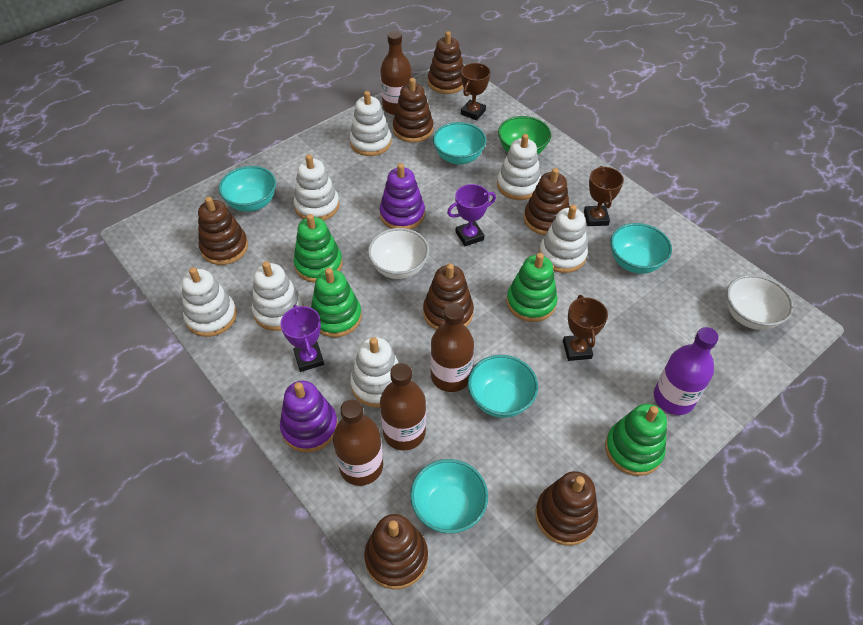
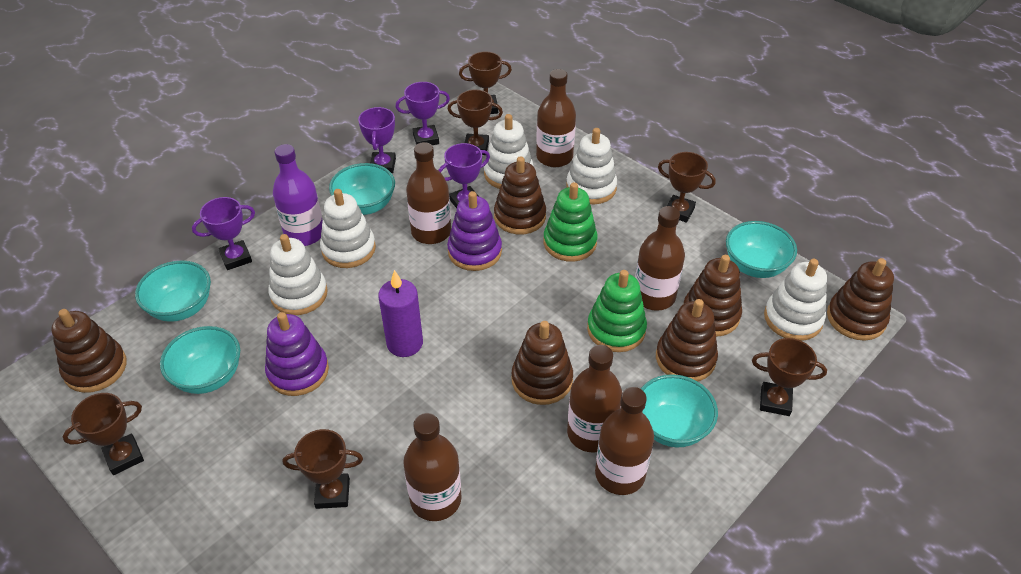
brown bottle: 4 -> 6
brown stacking toy: 7 -> 6
brown trophy: 3 -> 6
green bowl: 1 -> 0
green stacking toy: 4 -> 2
purple candle: 0 -> 1
purple trophy: 2 -> 4
white bowl: 2 -> 0
white stacking toy: 7 -> 5

